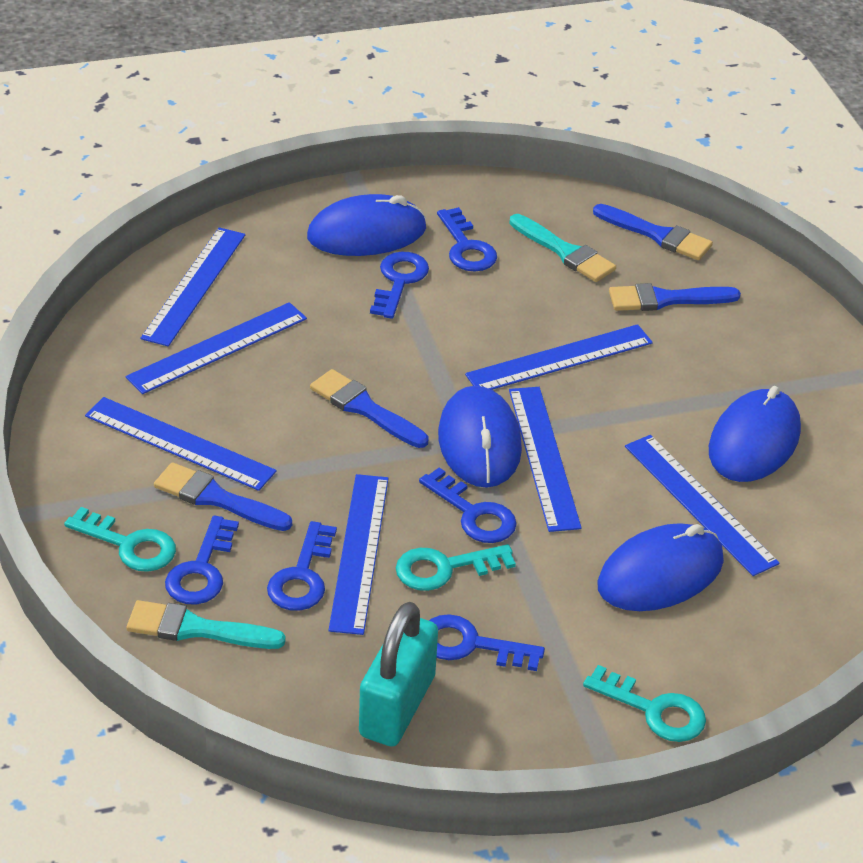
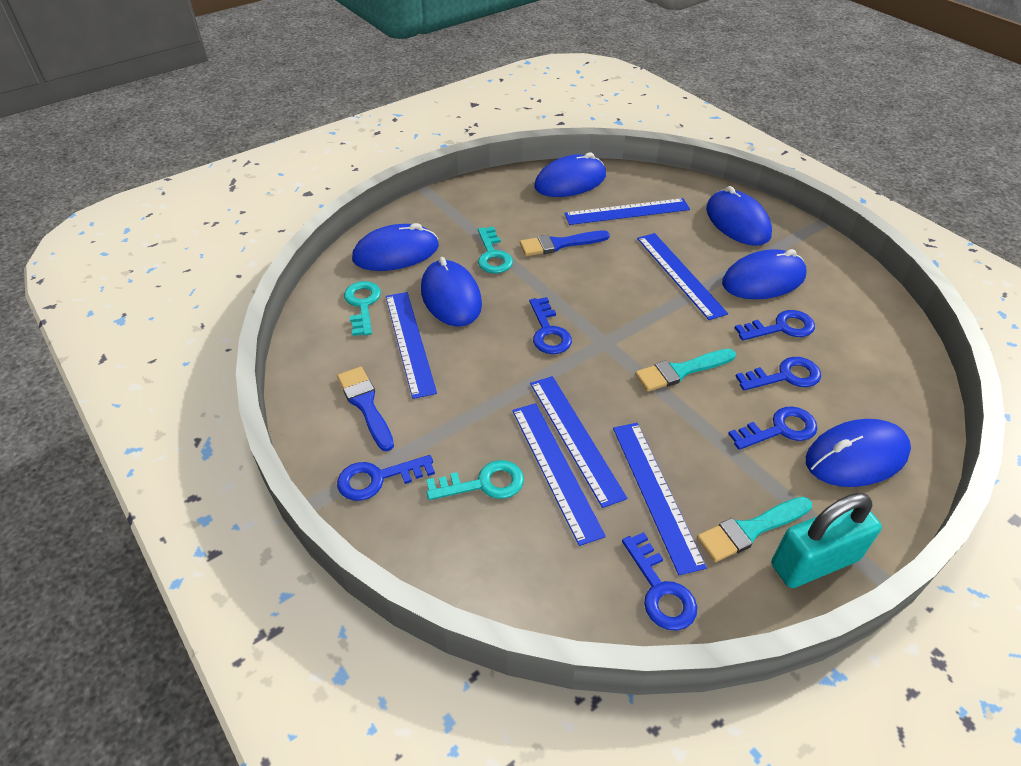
blue brush: 4 -> 2
blue mouse: 4 -> 6
blue ruler: 7 -> 6

